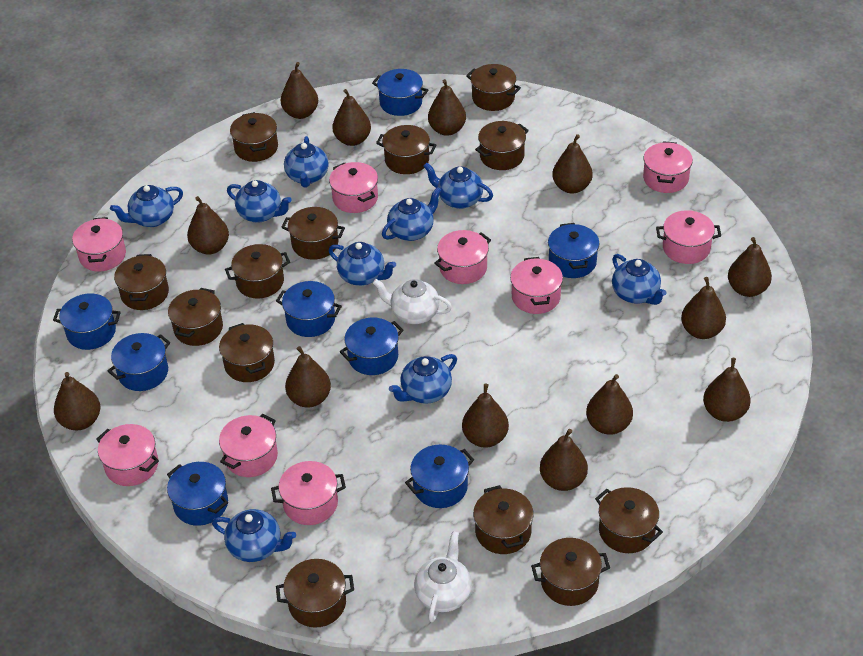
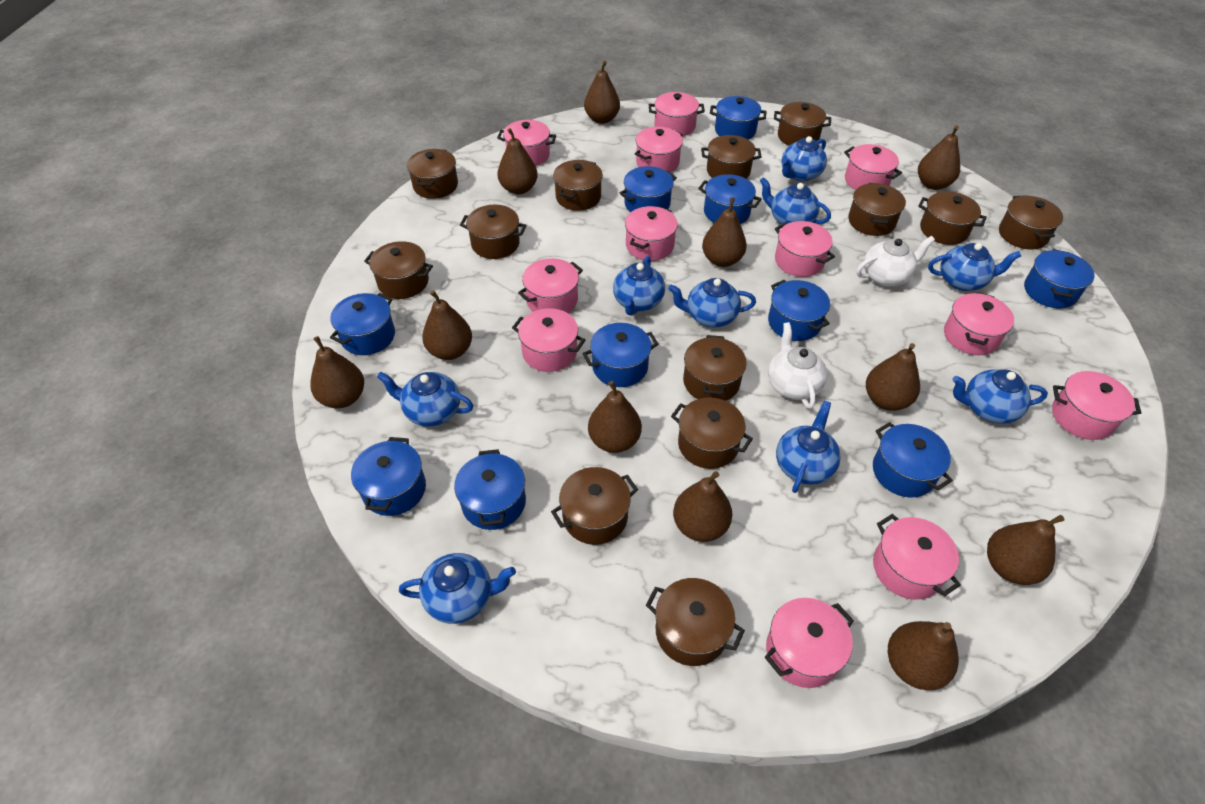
blue pot: 8 -> 10
brown pear: 13 -> 11
pink pot: 9 -> 12

